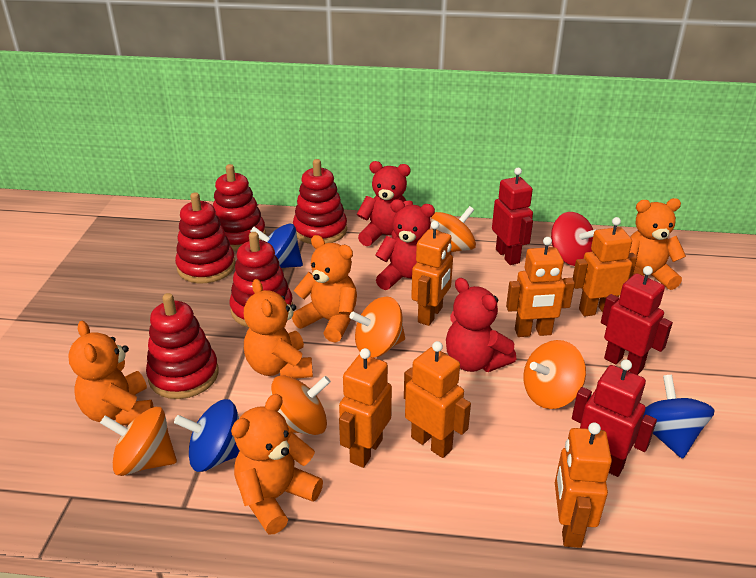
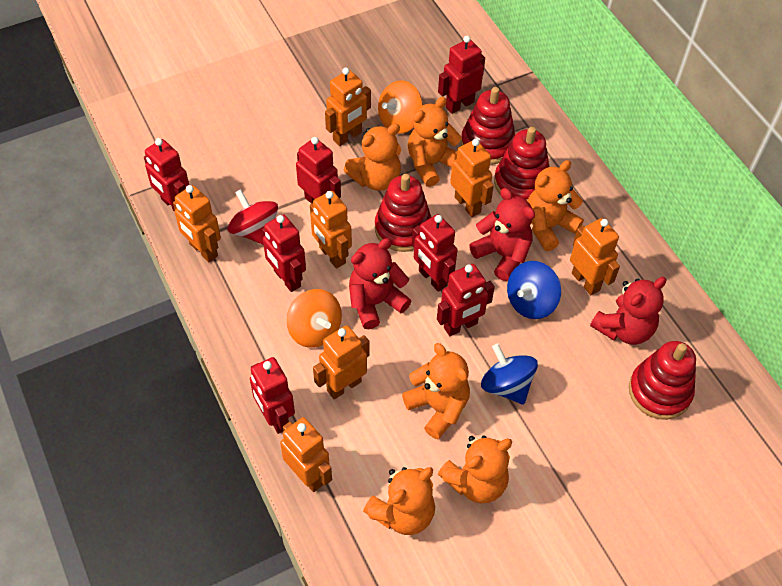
blue spinning top: 3 -> 2
orange robot: 6 -> 7
orange spinning top: 5 -> 2
orange teddy bear: 5 -> 6
red robot: 3 -> 7
red stacking toy: 5 -> 4

